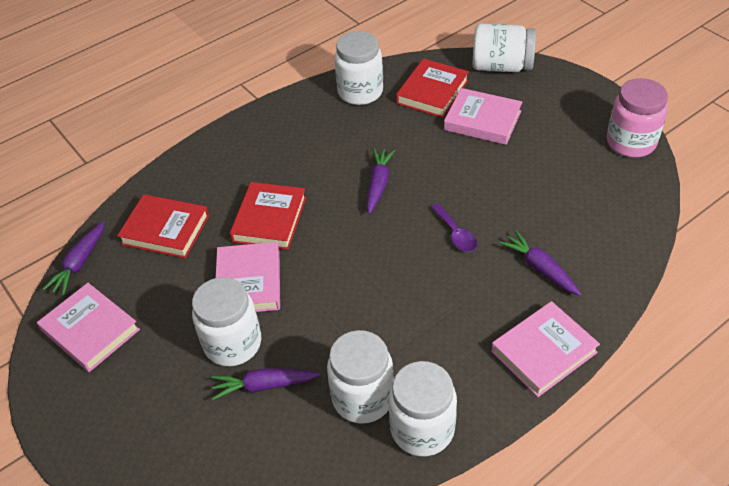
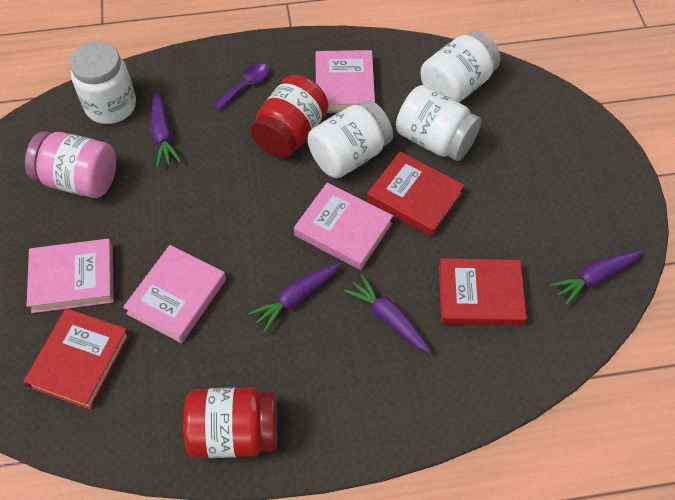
red jar: 0 -> 2
white jar: 5 -> 4

